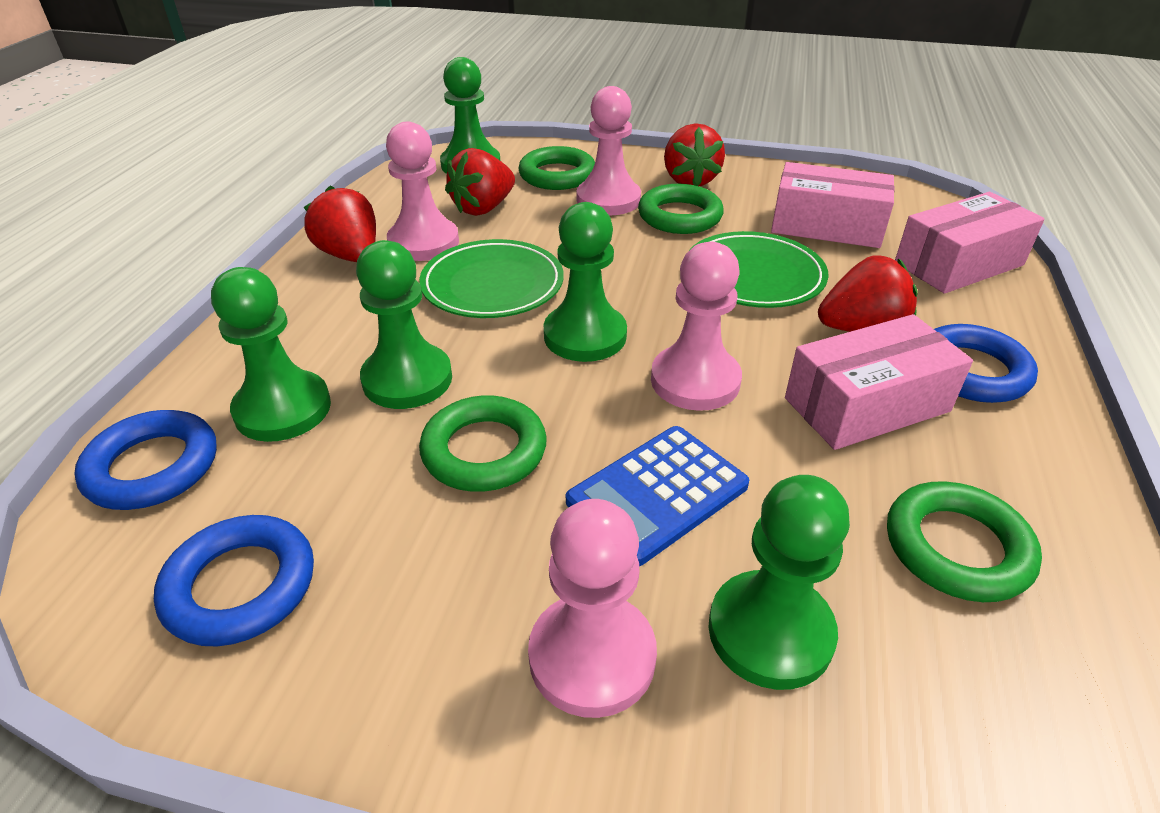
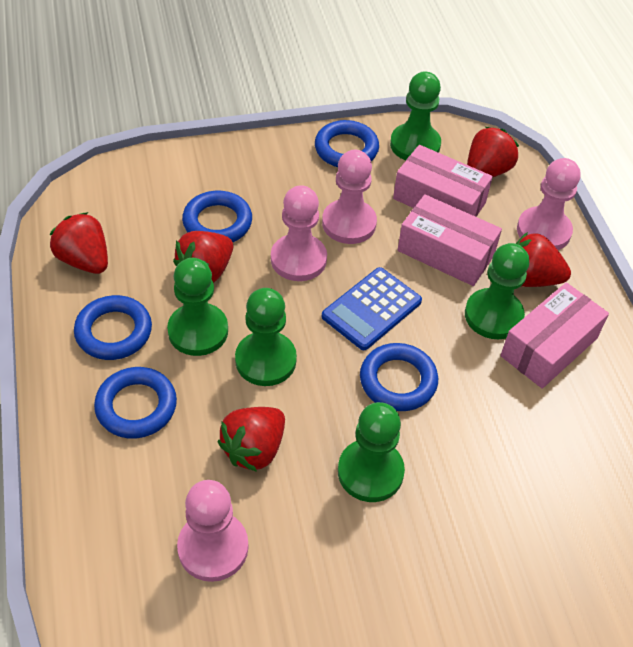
blue ring: 3 -> 5
green plate: 2 -> 0
green ring: 4 -> 0
red strawberry: 4 -> 5

